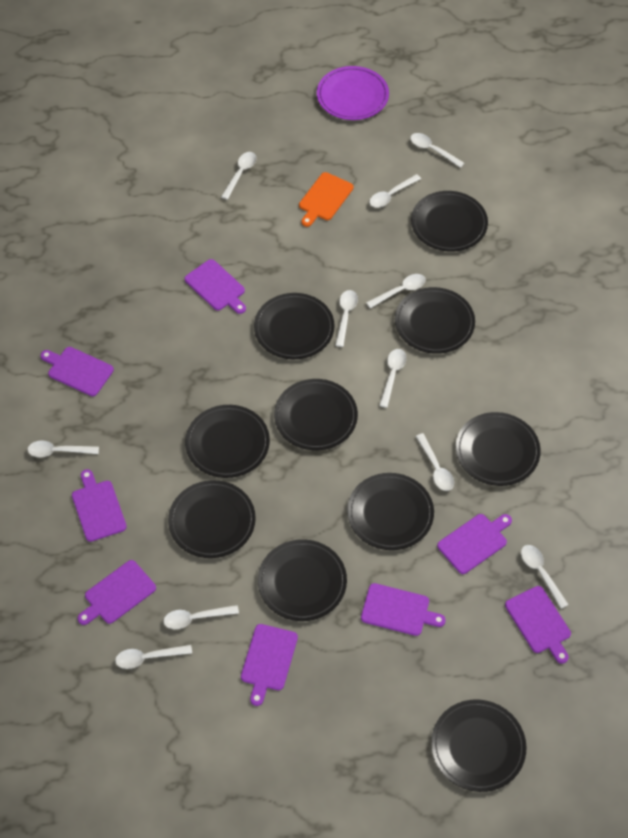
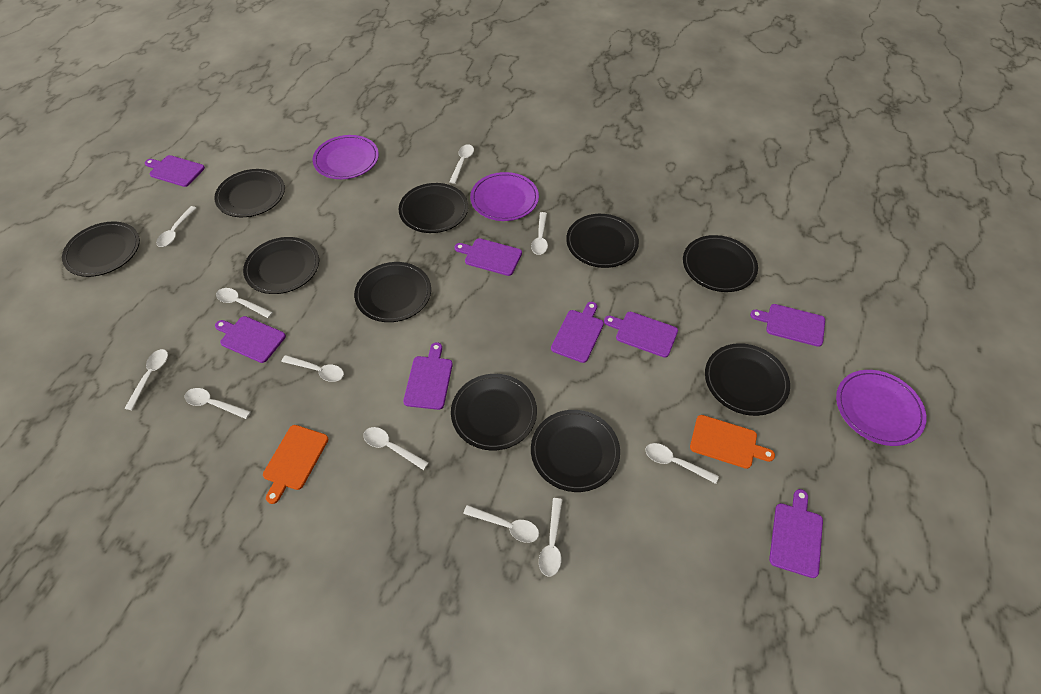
orange cutting board: 1 -> 2
purple plate: 1 -> 3

